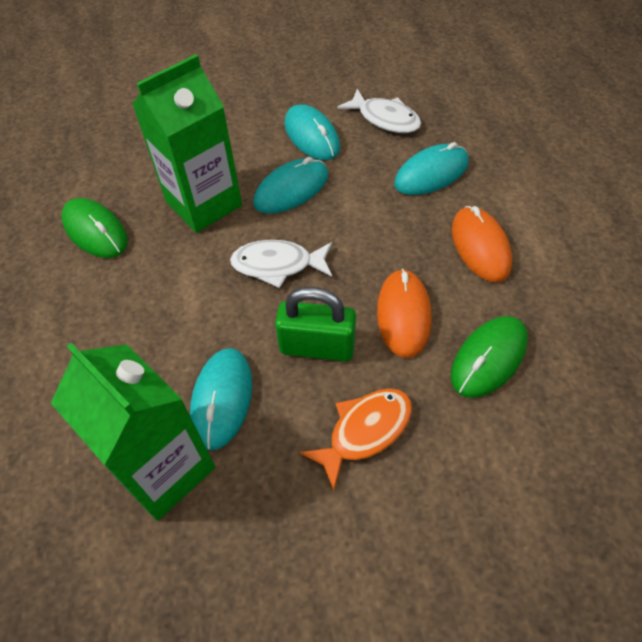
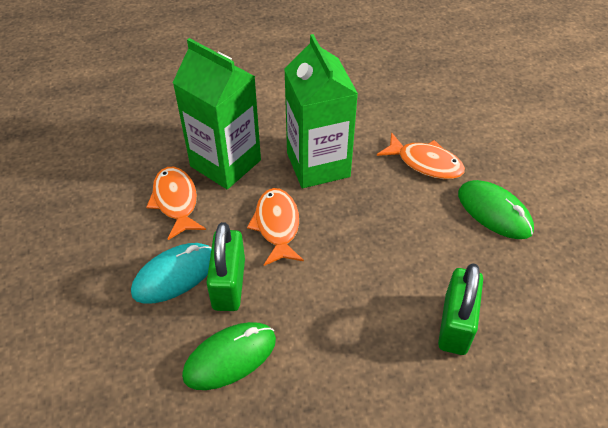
green padlock: 1 -> 2
orange fish: 1 -> 3
orange mouse: 2 -> 0
turquoise mouse: 4 -> 1
white fish: 2 -> 0

